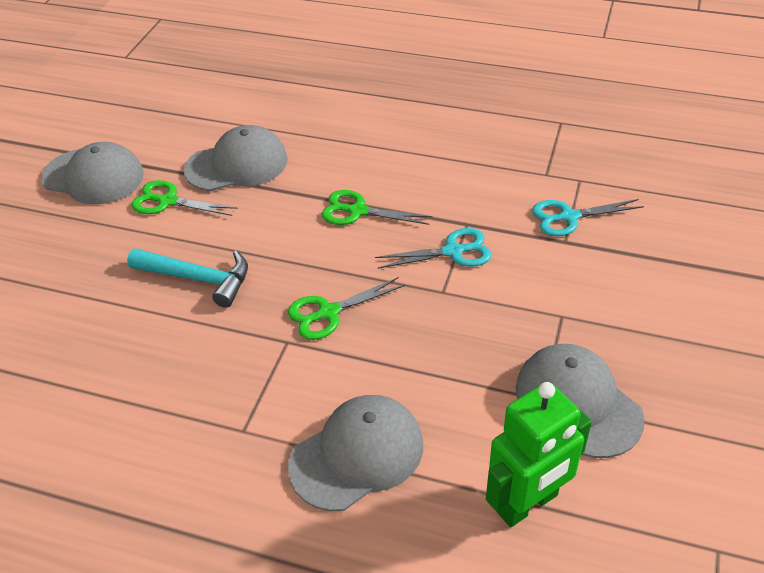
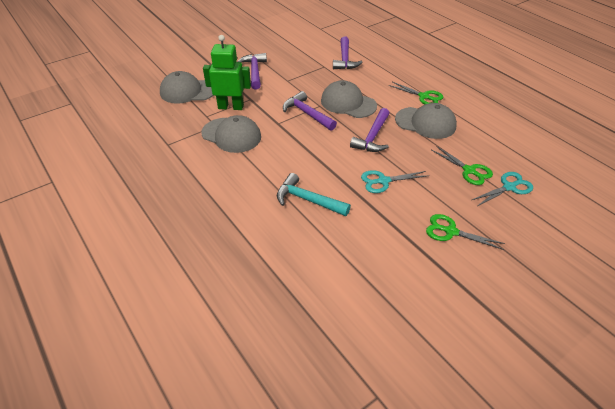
purple hammer: 0 -> 4

